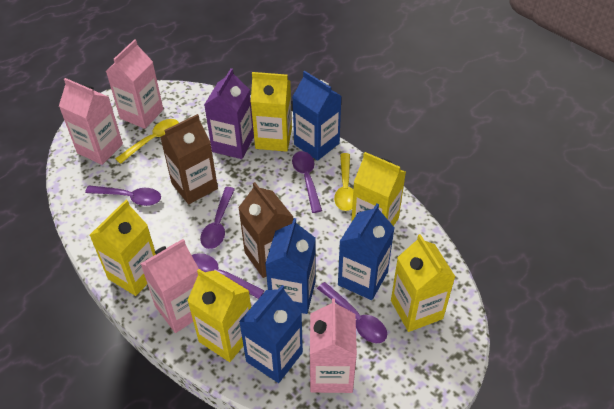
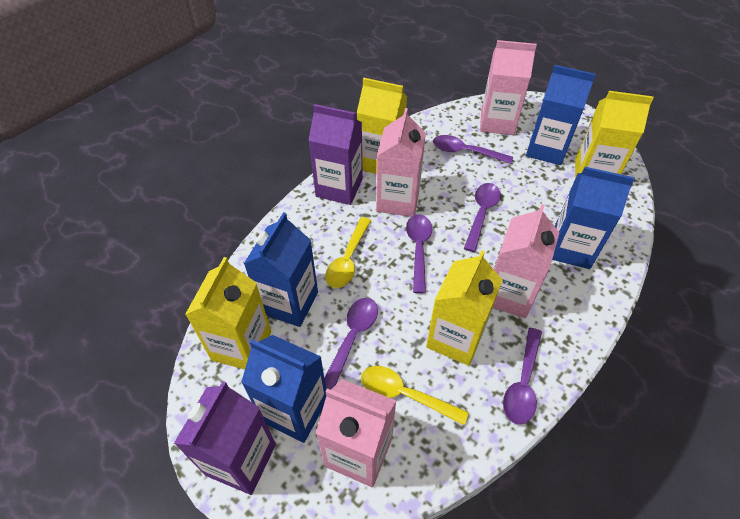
brown carton: 2 -> 0
purple carton: 1 -> 2
yellow carton: 5 -> 4

